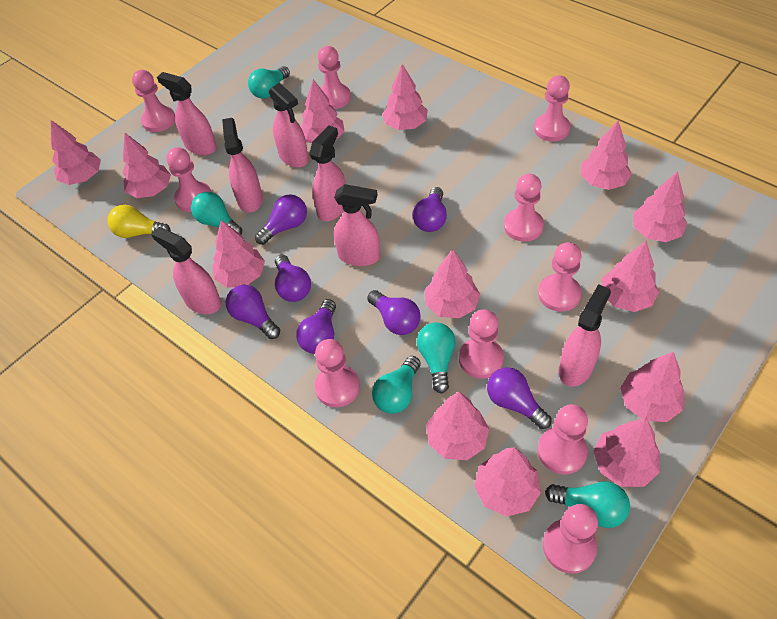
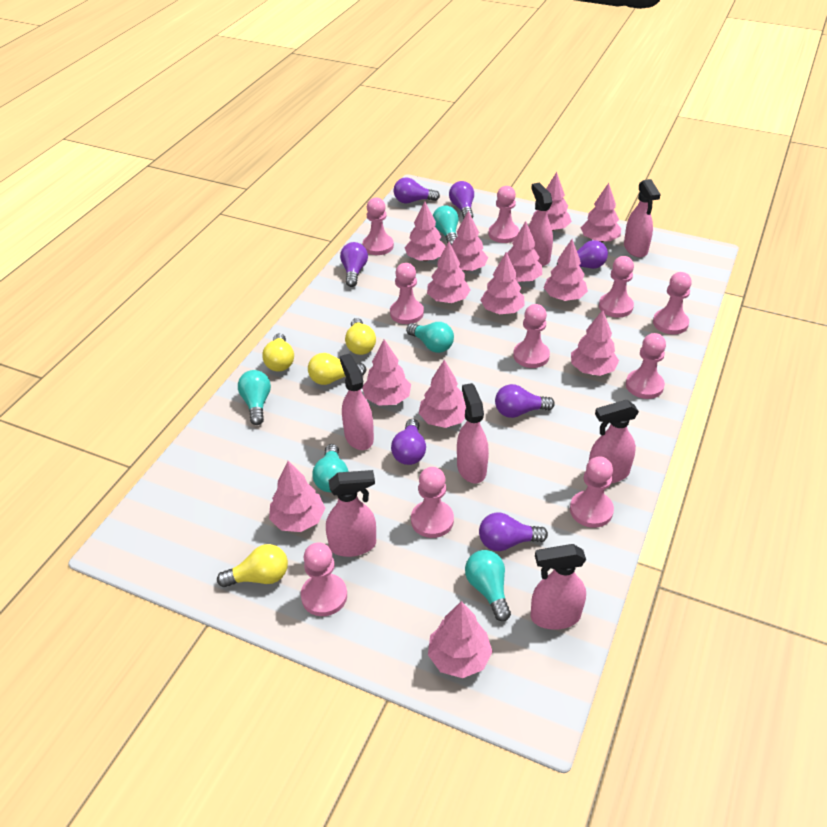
yellow light bulb: 1 -> 4

